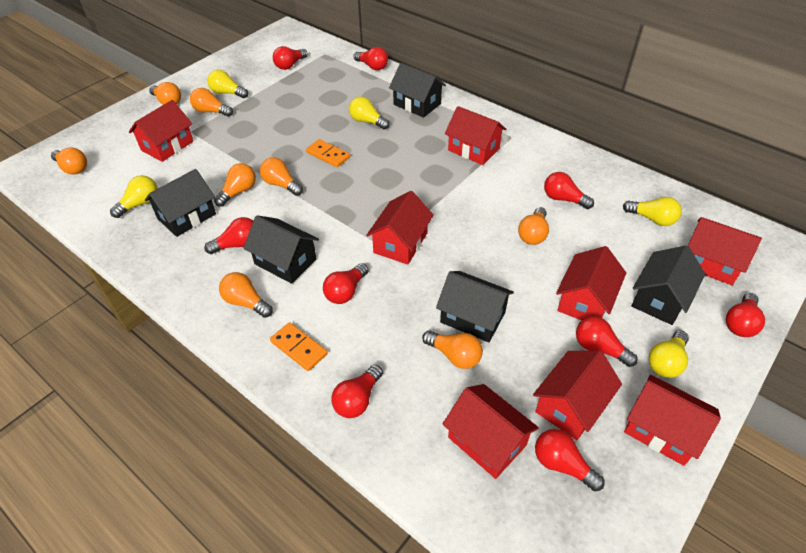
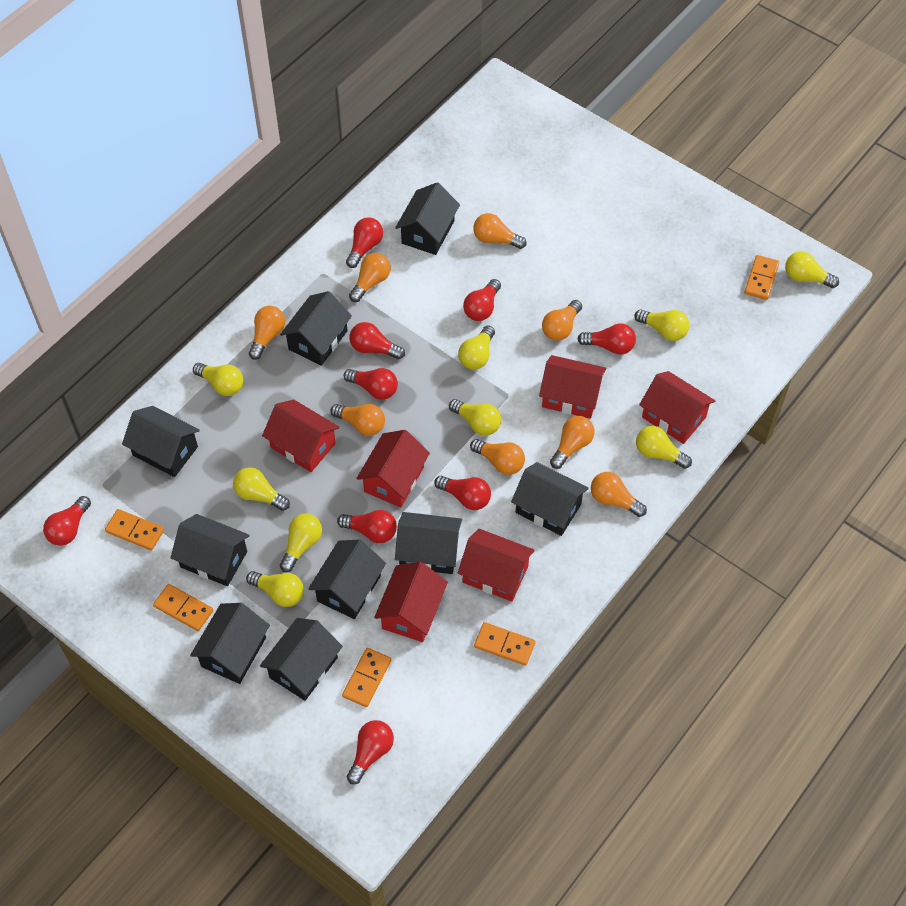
black house: 5 -> 9
orange domino: 2 -> 5
red house: 8 -> 6
yellow light bulb: 5 -> 9

